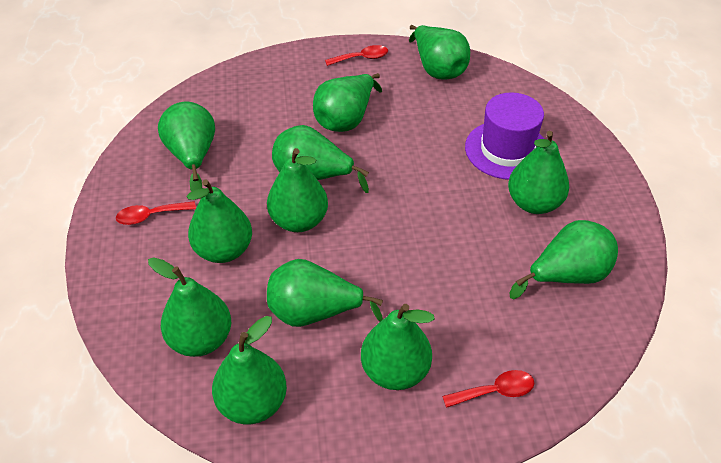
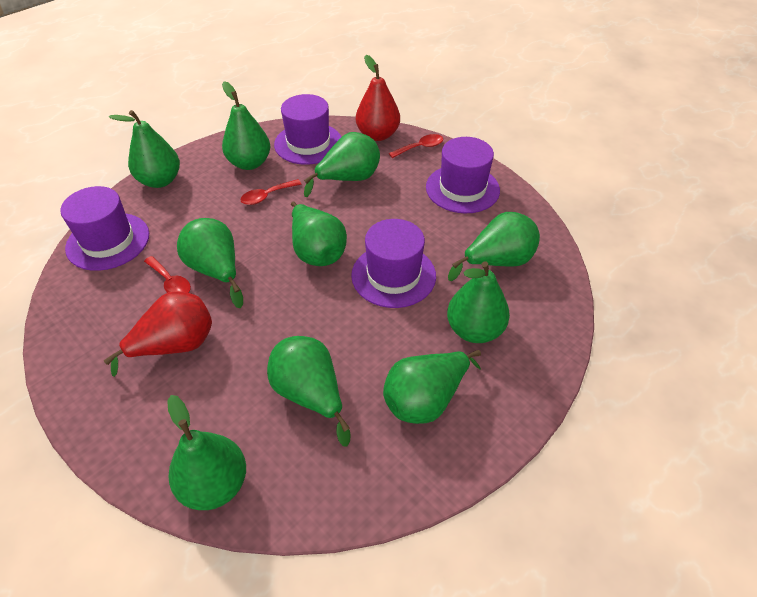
green pear: 12 -> 10
purple hat: 1 -> 4
red pear: 0 -> 2

